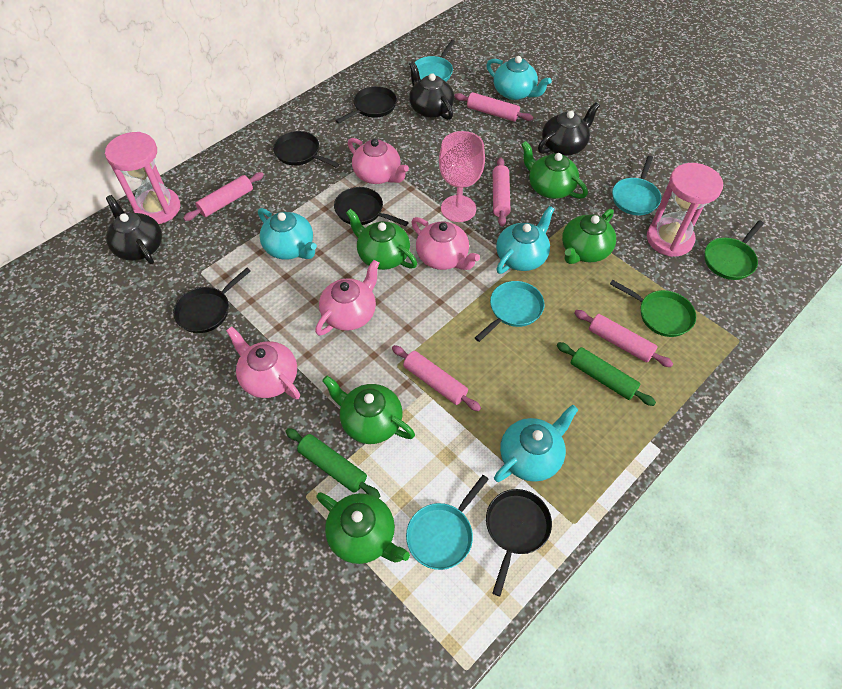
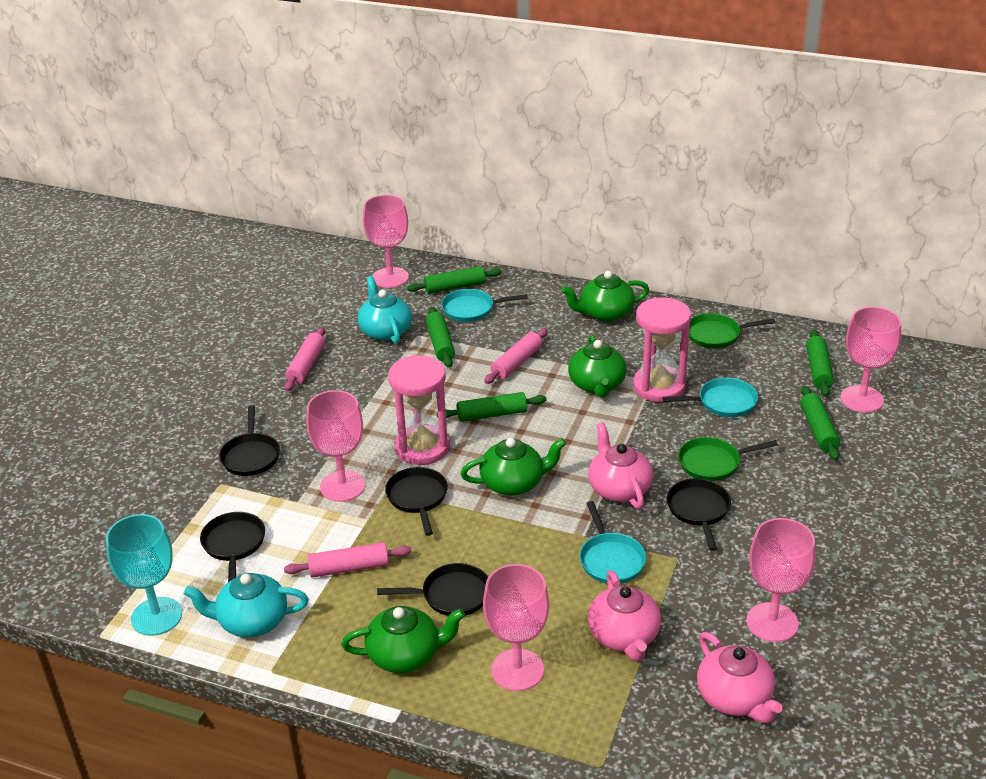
black teapot: 3 -> 0
green rolling pin: 2 -> 5
green teapot: 5 -> 4
pink goblet: 1 -> 5
pink rolling pin: 5 -> 3
pink teapot: 4 -> 3
turquoise goblet: 0 -> 1
turquoise pan: 4 -> 3
turquoise teapot: 4 -> 2

